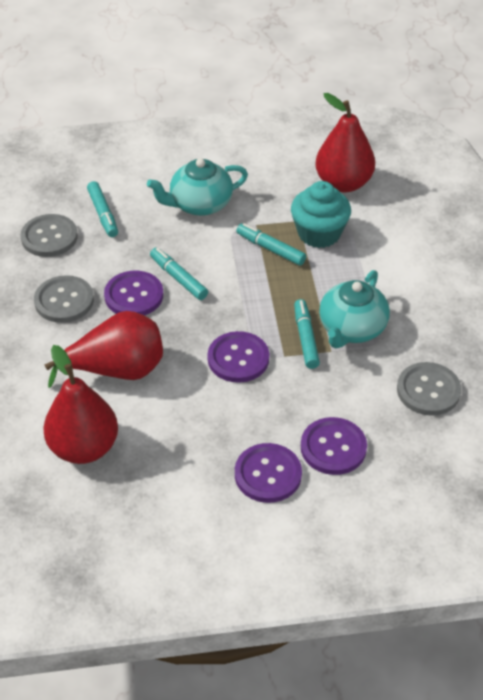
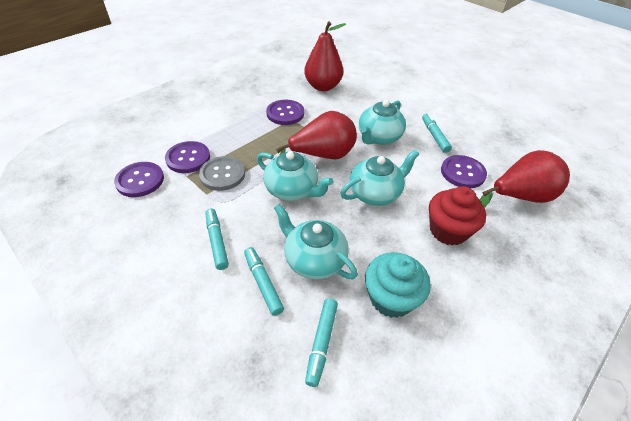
grey button: 3 -> 1
red cupcake: 0 -> 1
turquoise teapot: 2 -> 4

